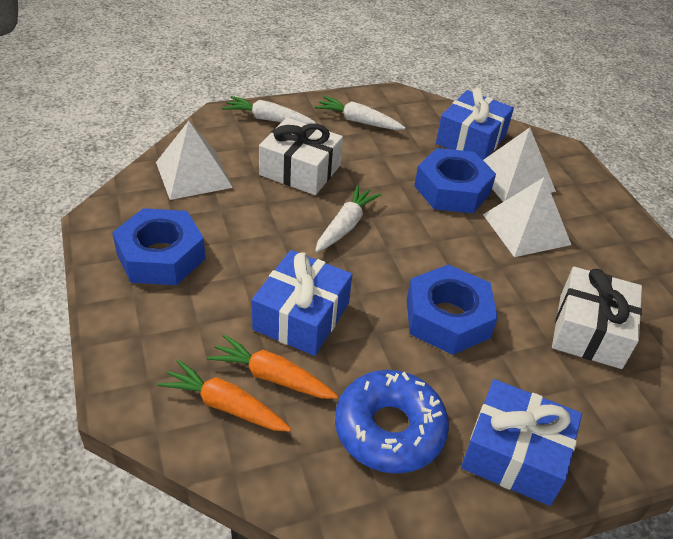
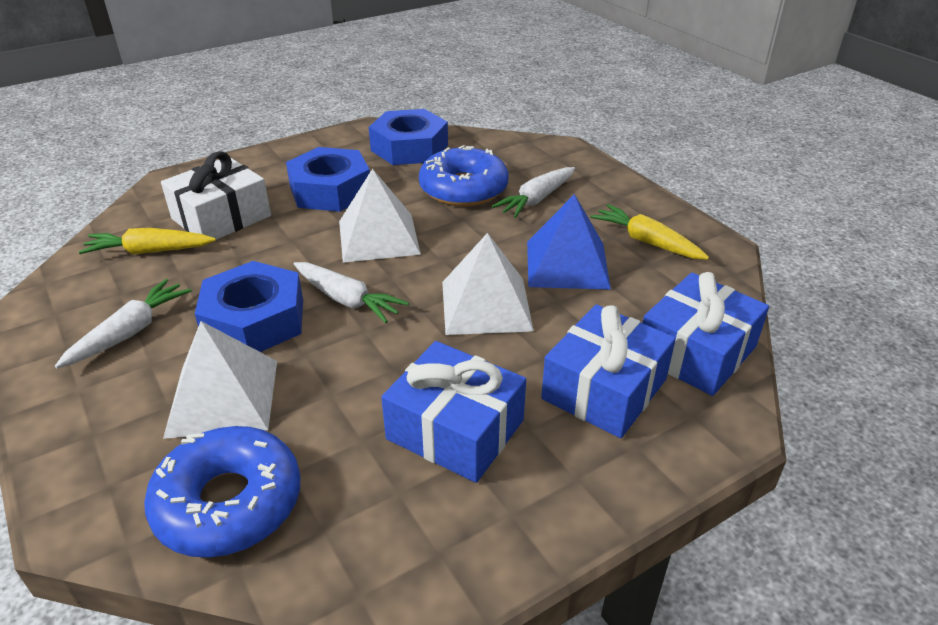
blue donut: 1 -> 2
blue pyramid: 0 -> 1
orange carrot: 2 -> 0
white gift: 2 -> 1
yellow carrot: 0 -> 2

